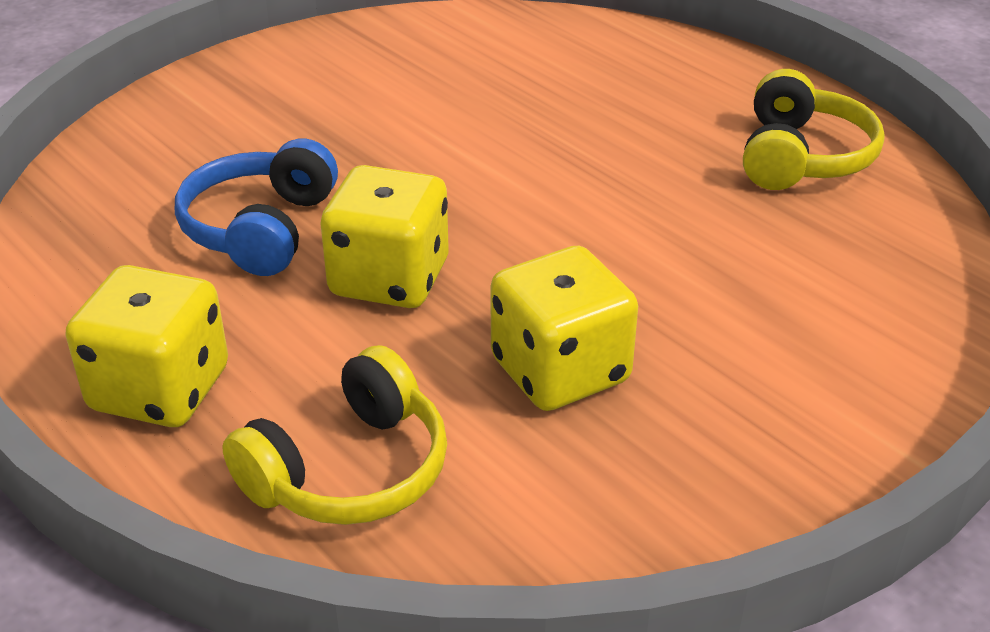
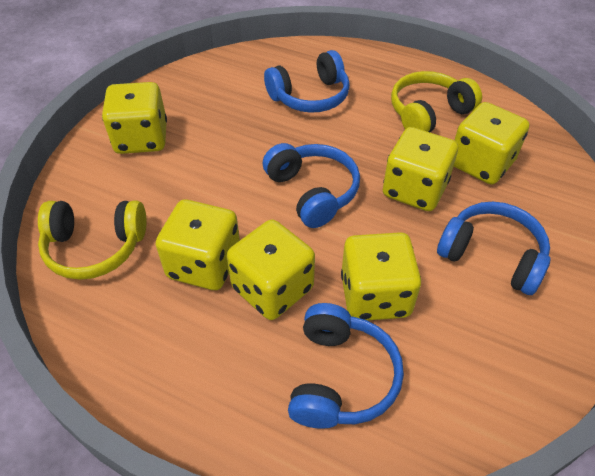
blue headphones: 1 -> 4
yellow dice: 3 -> 6

